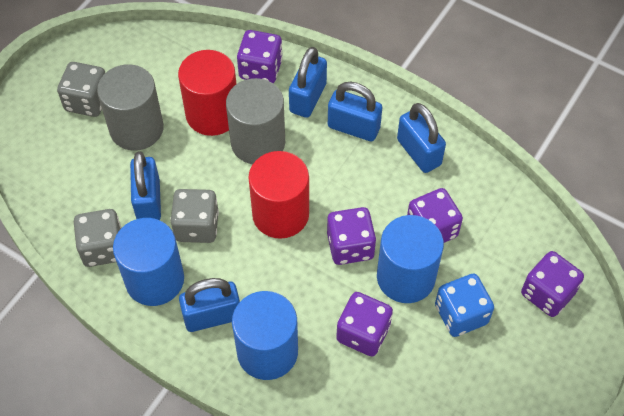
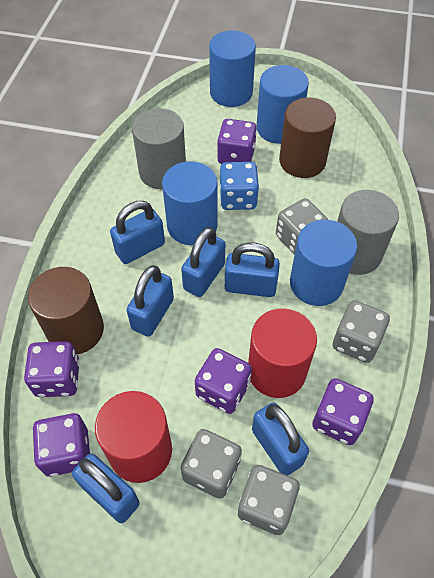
blue cylinder: 3 -> 4
blue padlock: 5 -> 6
brown cylinder: 0 -> 2
grey dice: 3 -> 4

